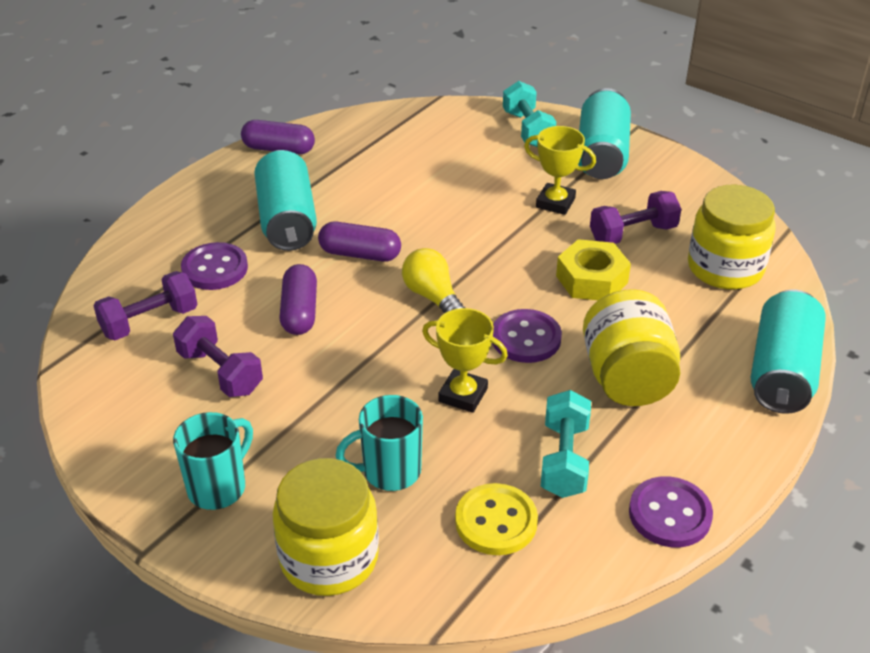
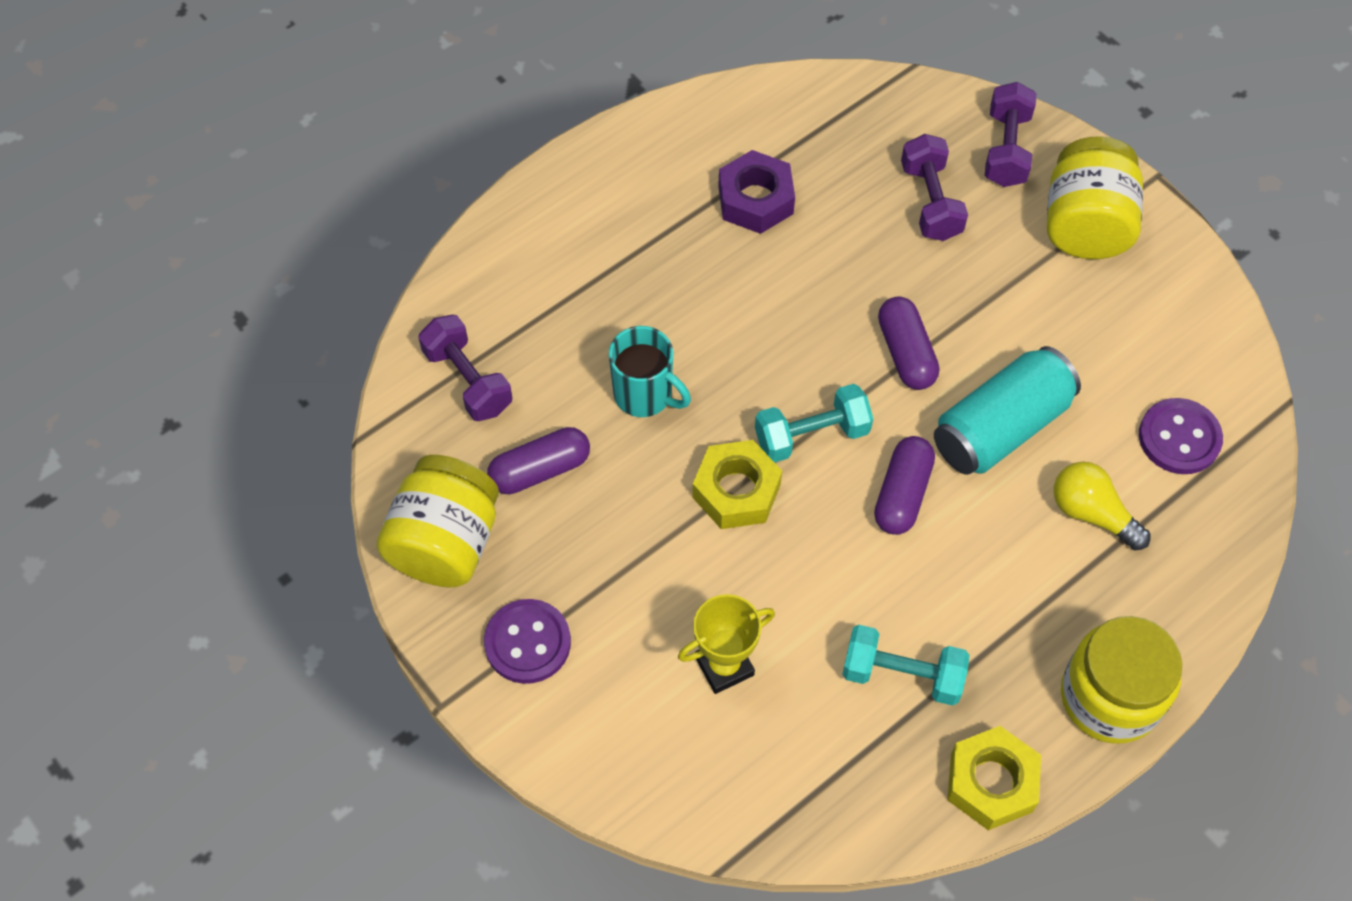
purple button: 3 -> 2
purple nut: 0 -> 1
turquoise can: 3 -> 1
turquoise mug: 2 -> 1
yellow button: 1 -> 0
yellow nut: 1 -> 2
yellow trophy: 2 -> 1

